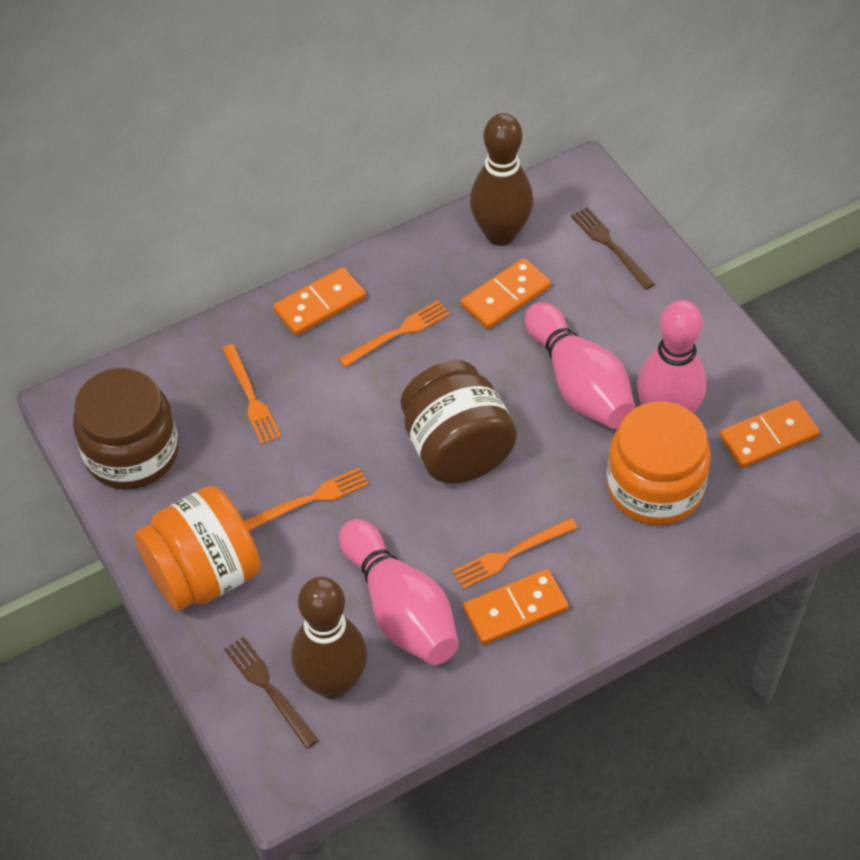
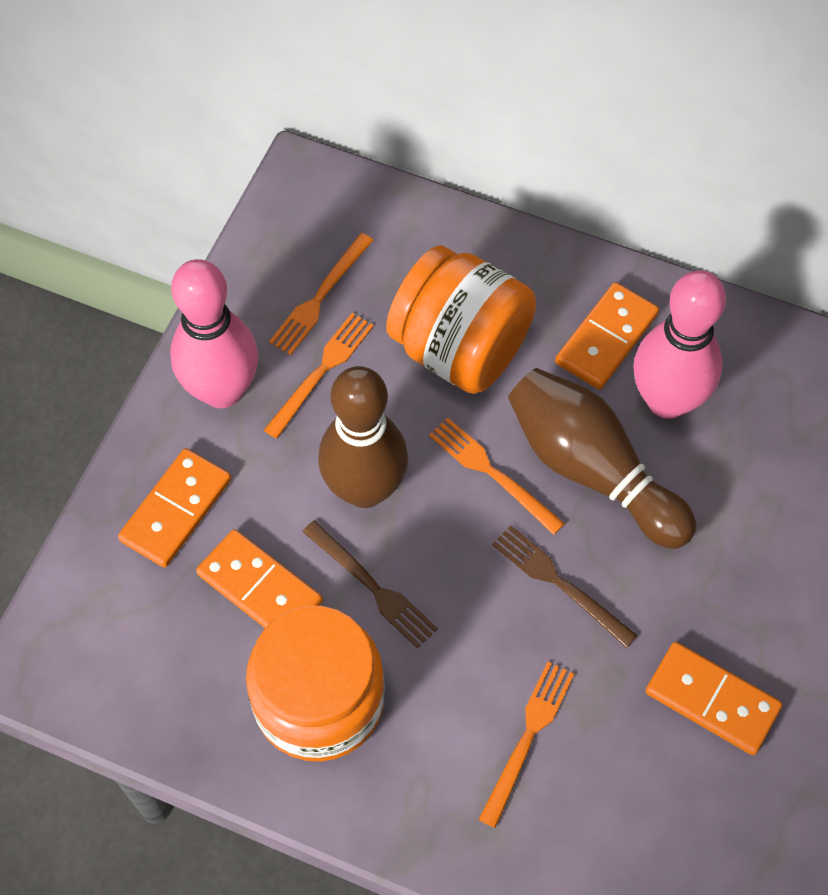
brown jar: 2 -> 0
pink bowling pin: 3 -> 2

